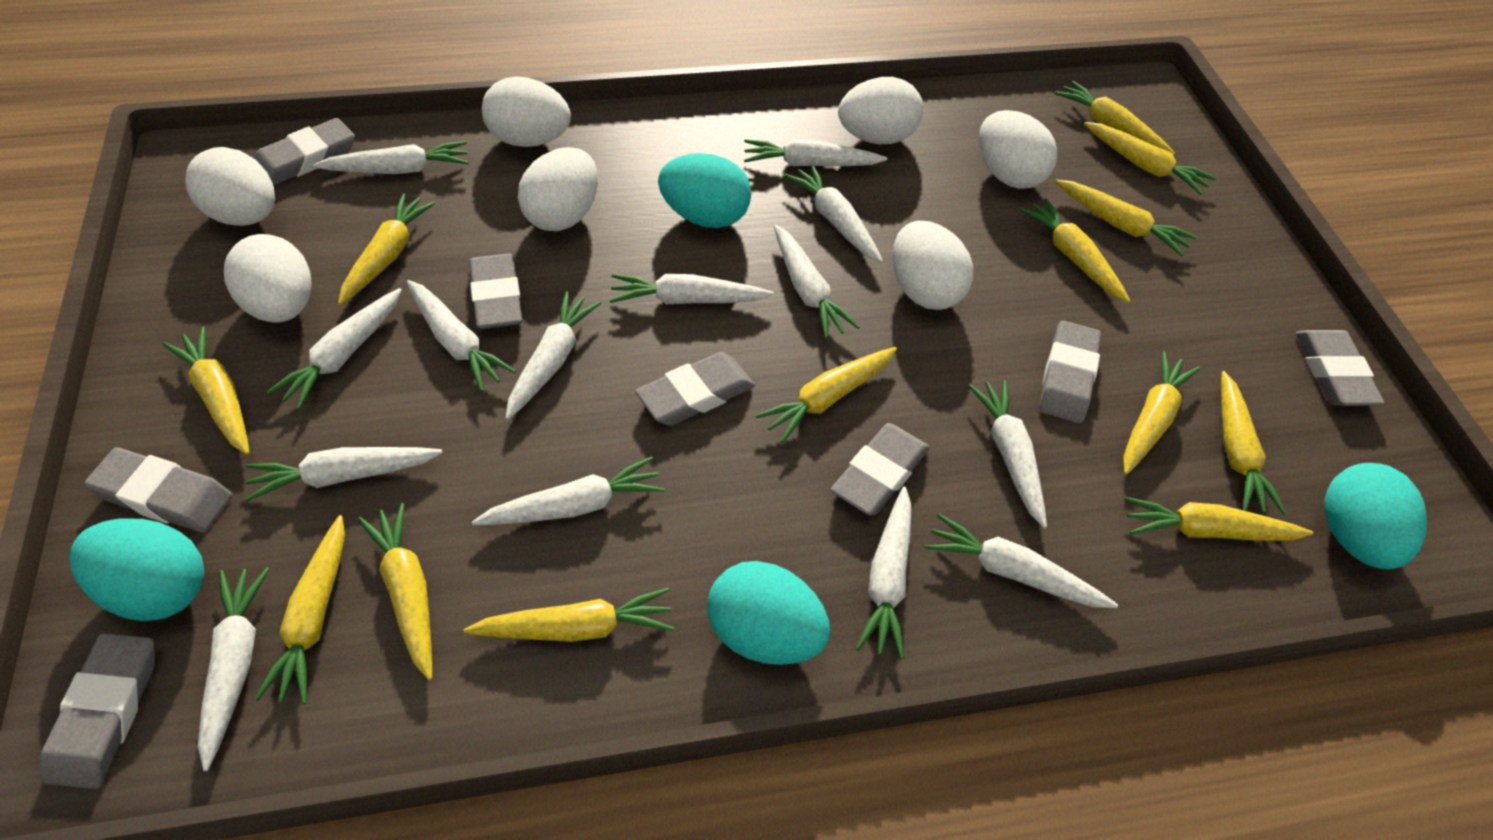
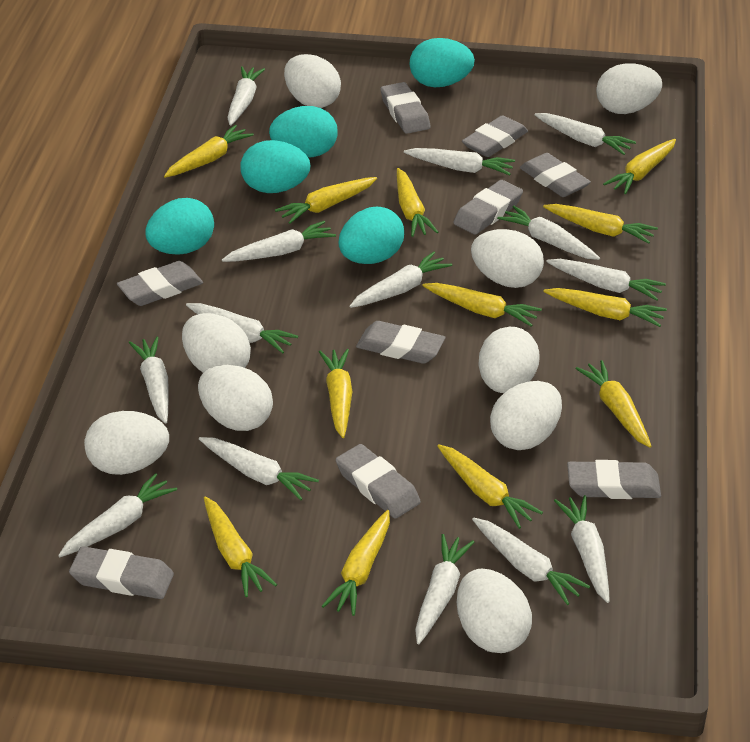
grey eraser: 8 -> 9
turquoise egg: 4 -> 5
white egg: 7 -> 9
yellow carrot: 13 -> 12

